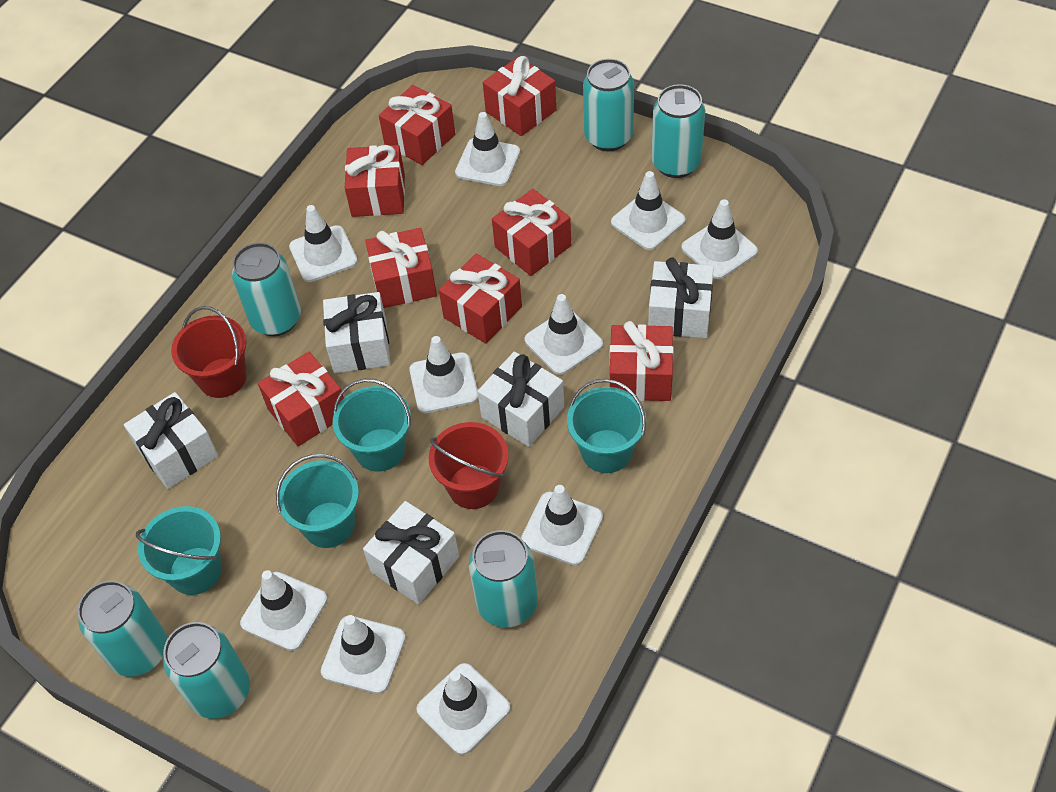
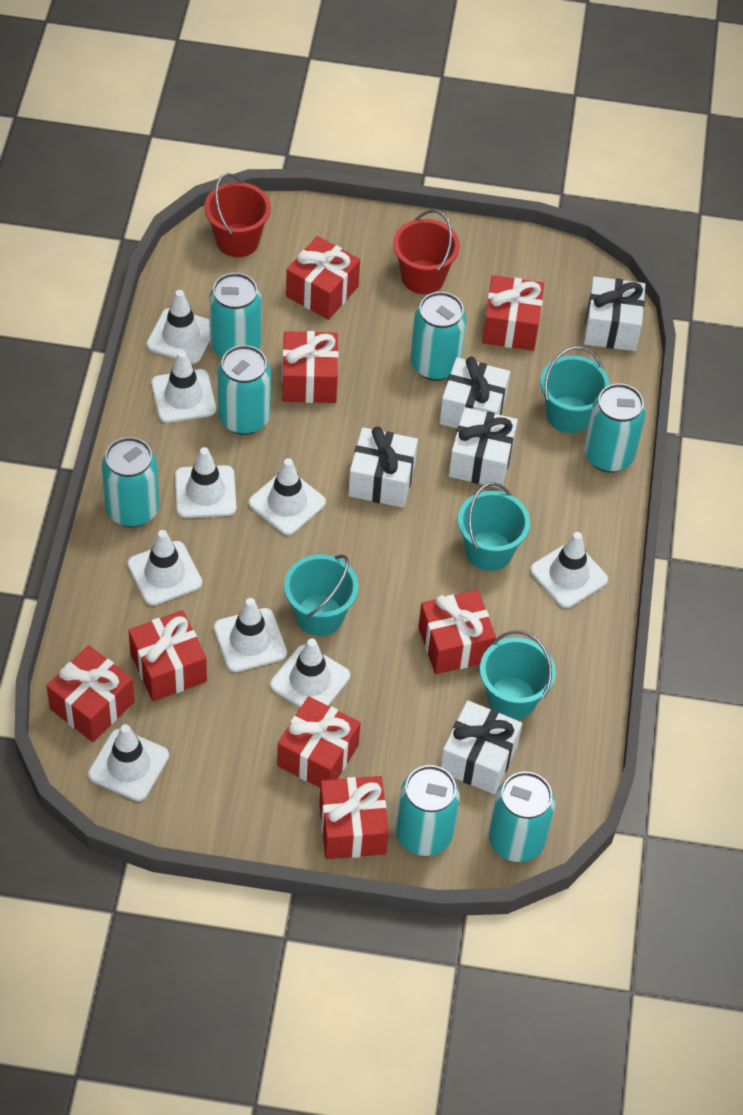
turquoise can: 6 -> 7
white traffic cone: 10 -> 9

